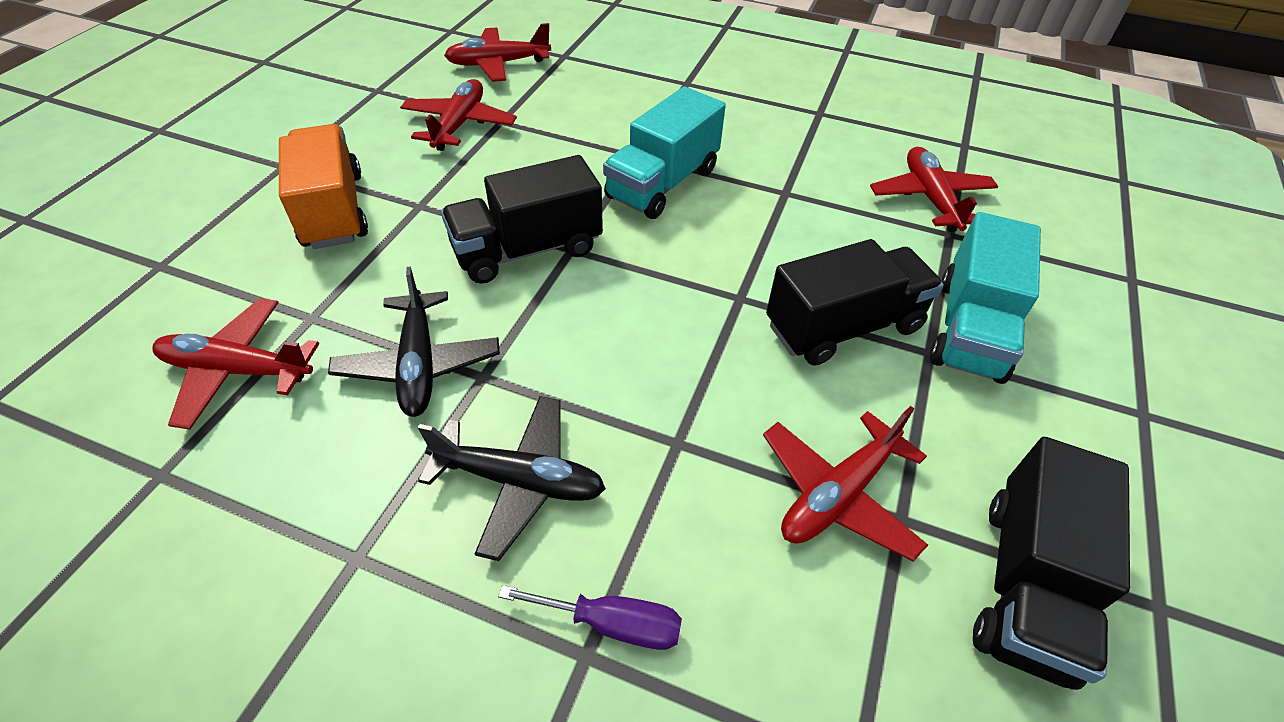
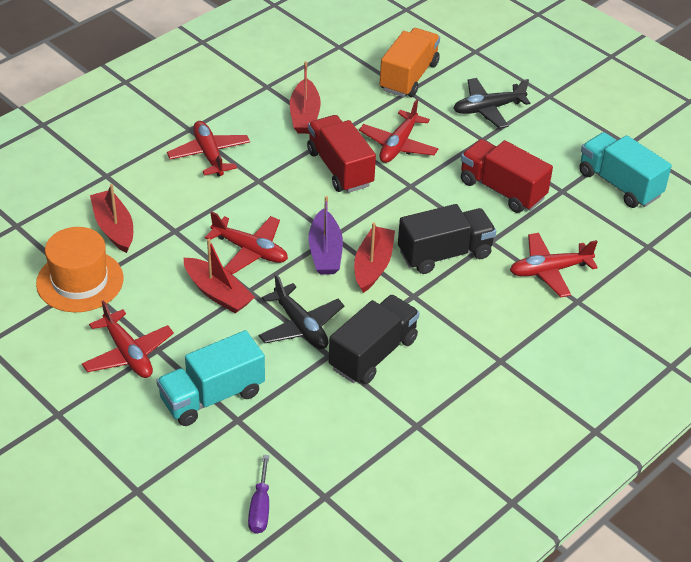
black truck: 3 -> 2
orange hat: 0 -> 1
purple boat: 0 -> 1
red boat: 0 -> 4
red truck: 0 -> 2

